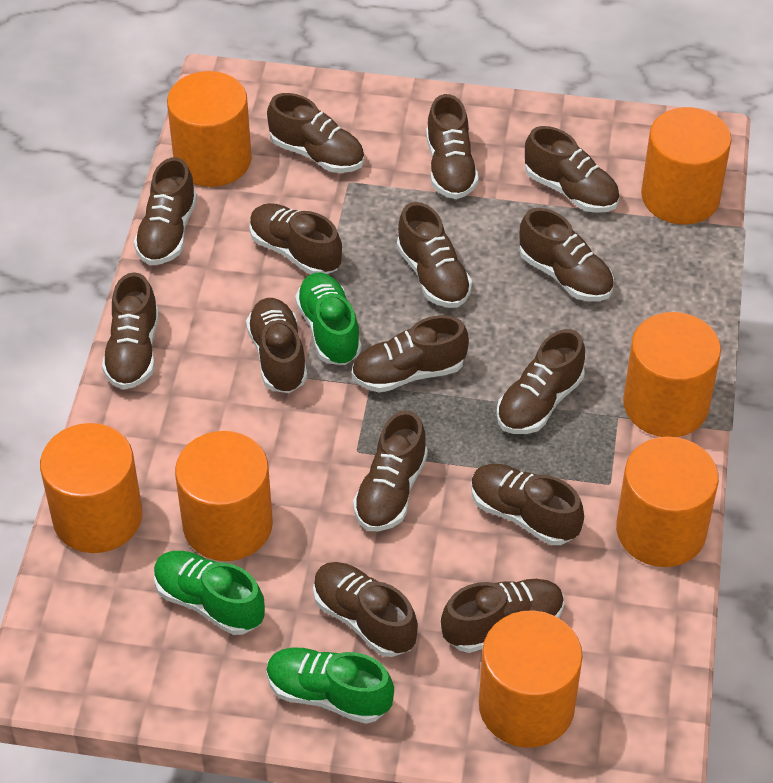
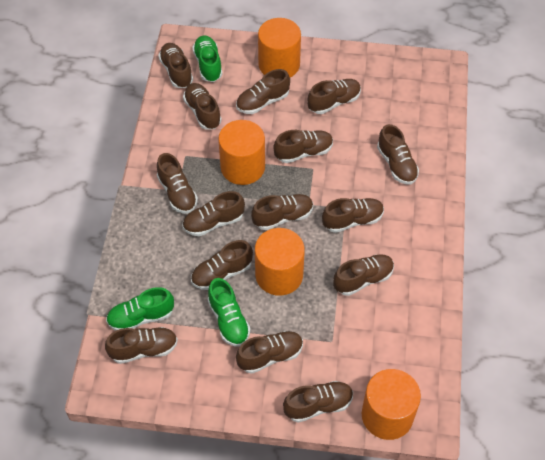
orange cylinder: 7 -> 4

